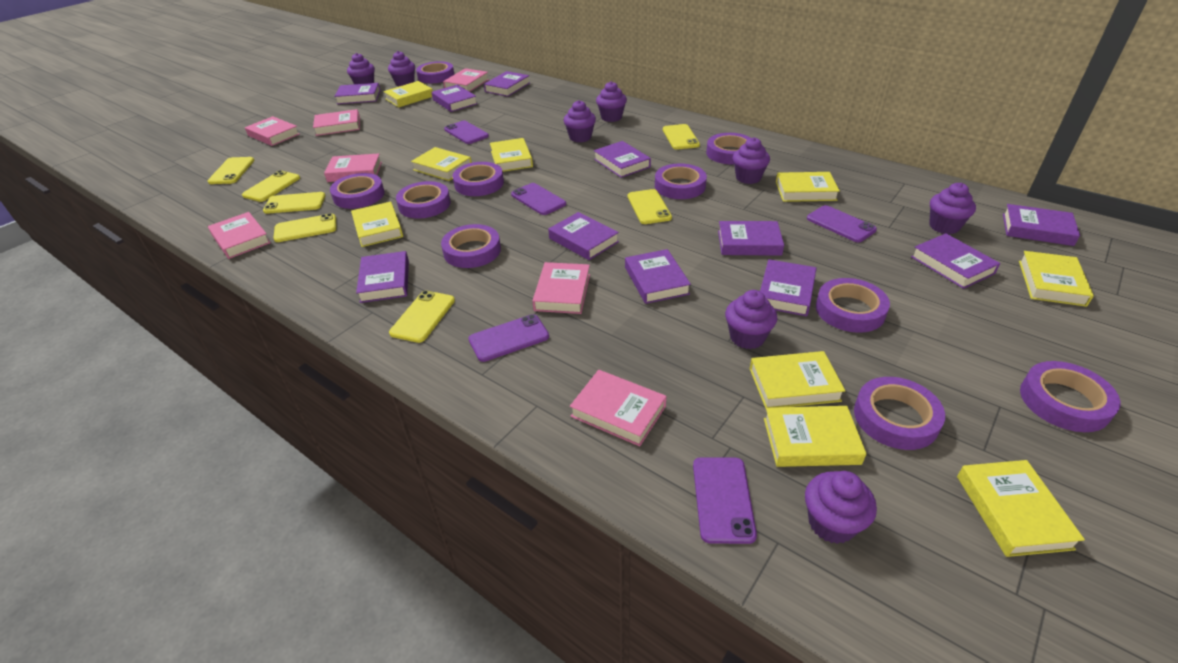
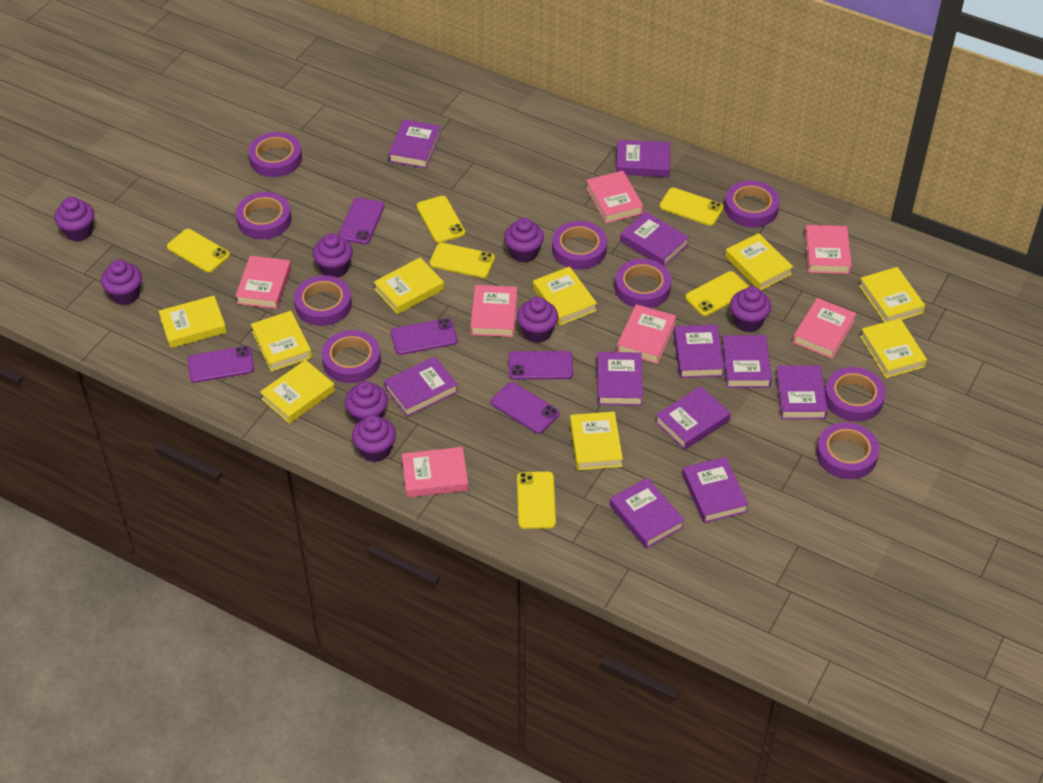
purple tape: 10 -> 9
yellow phone: 7 -> 6

